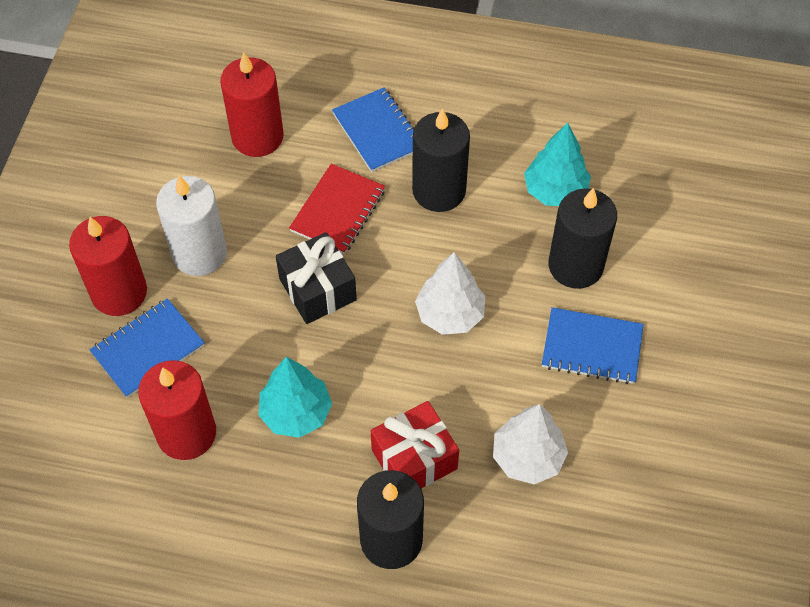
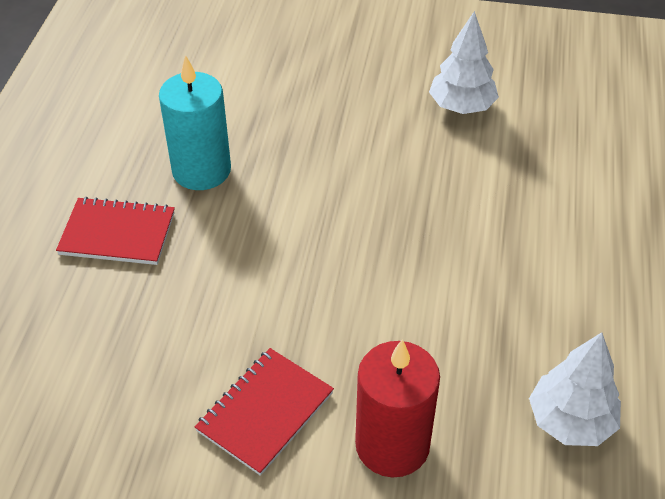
black candle: 3 -> 0
black gift: 1 -> 0
blue notebook: 3 -> 0
red candle: 3 -> 1
red gift: 1 -> 0
red notebook: 1 -> 2
turquoise candle: 0 -> 1
turquoise tree: 2 -> 0
white candle: 1 -> 0

